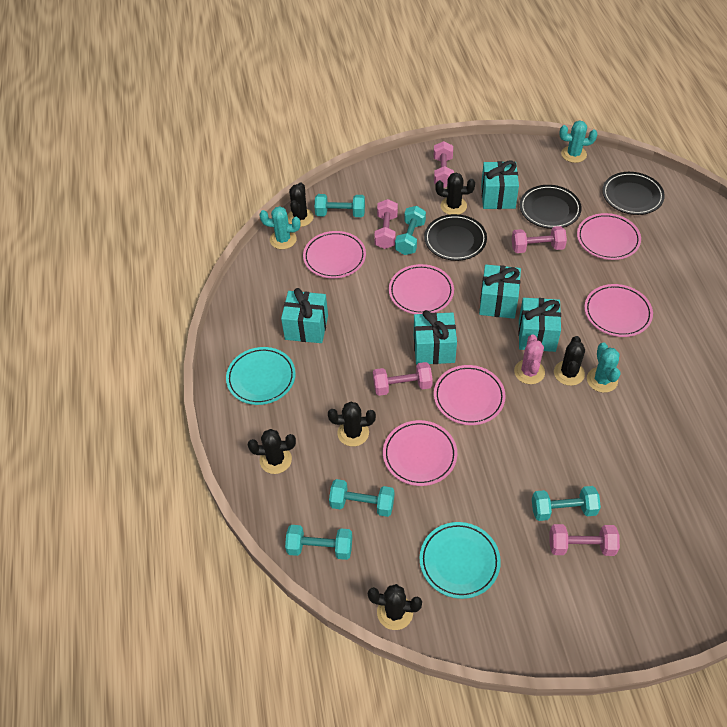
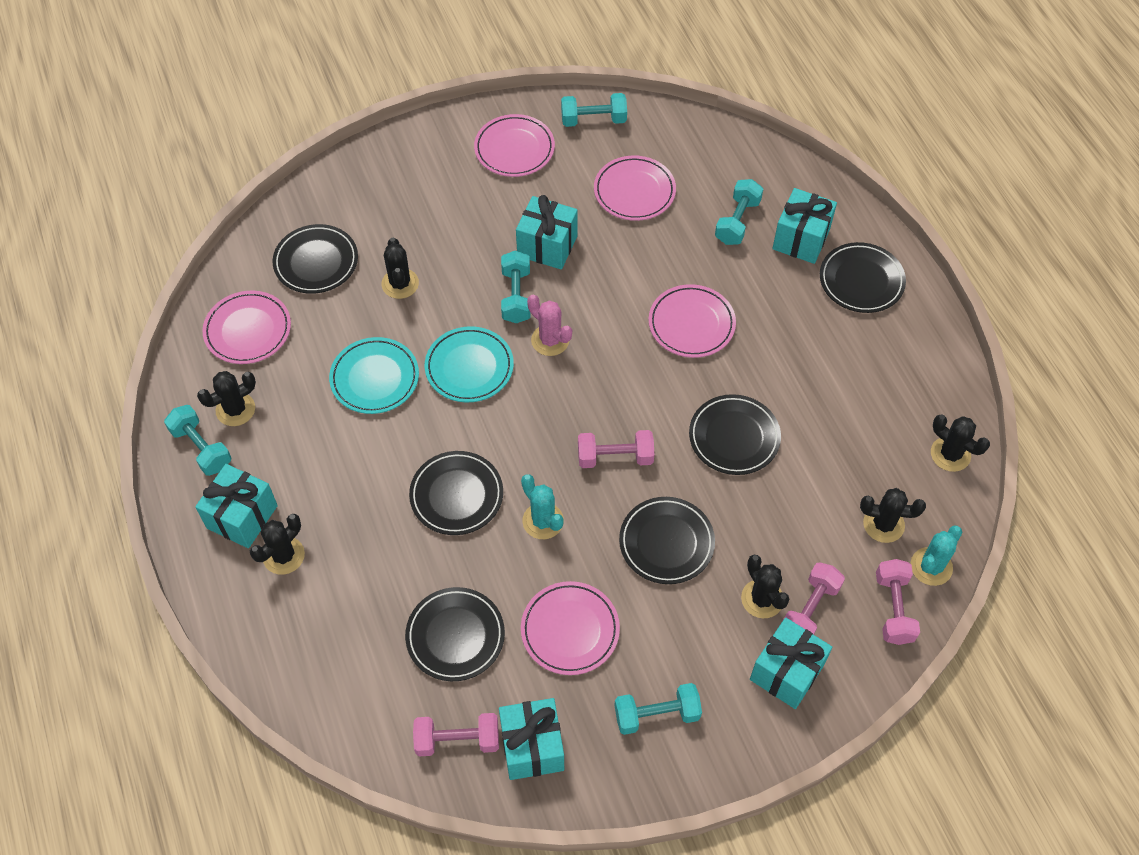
black plate: 3 -> 6
pink dumbbell: 5 -> 4
pink plate: 6 -> 5
turquoise cactus: 3 -> 2

